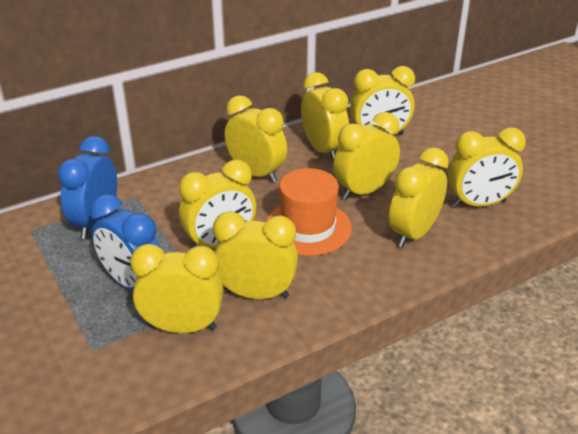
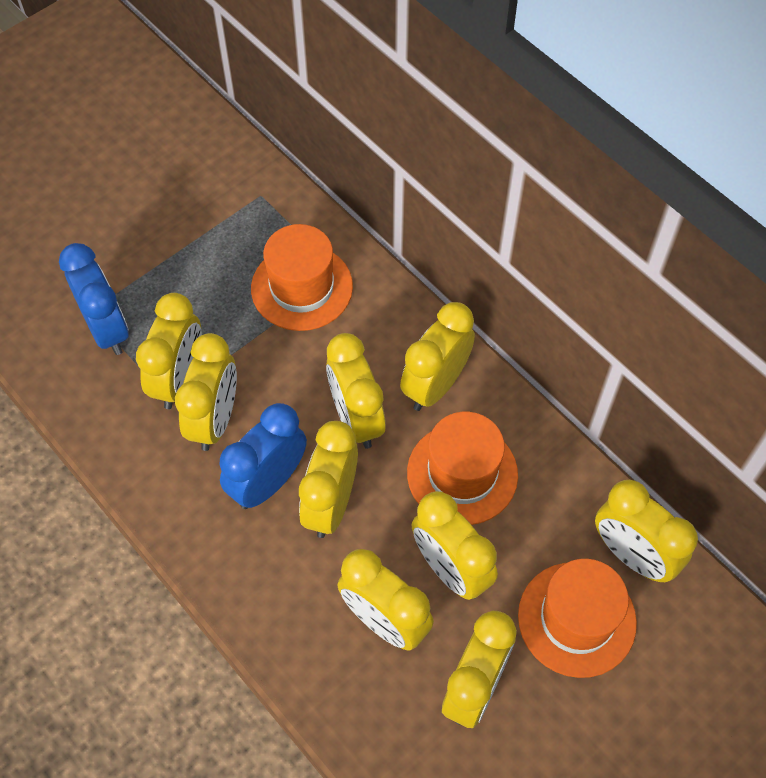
orange hat: 1 -> 3

